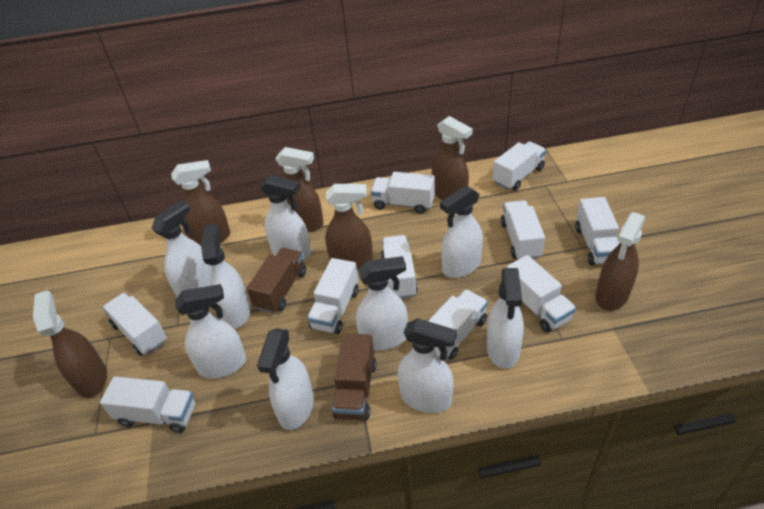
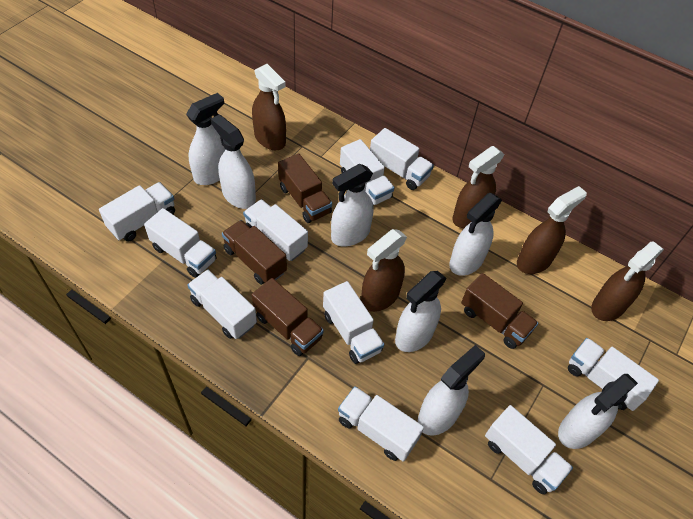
brown spray bottle: 6 -> 5
brown truck: 2 -> 4
white spray bottle: 9 -> 7

